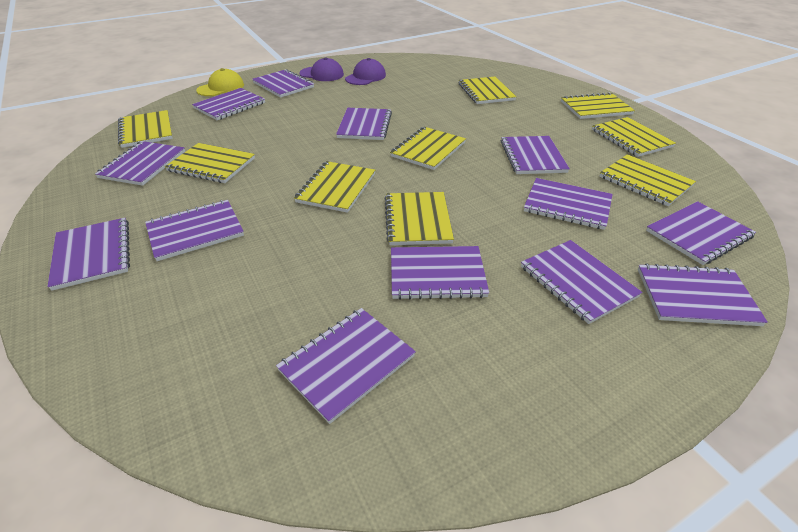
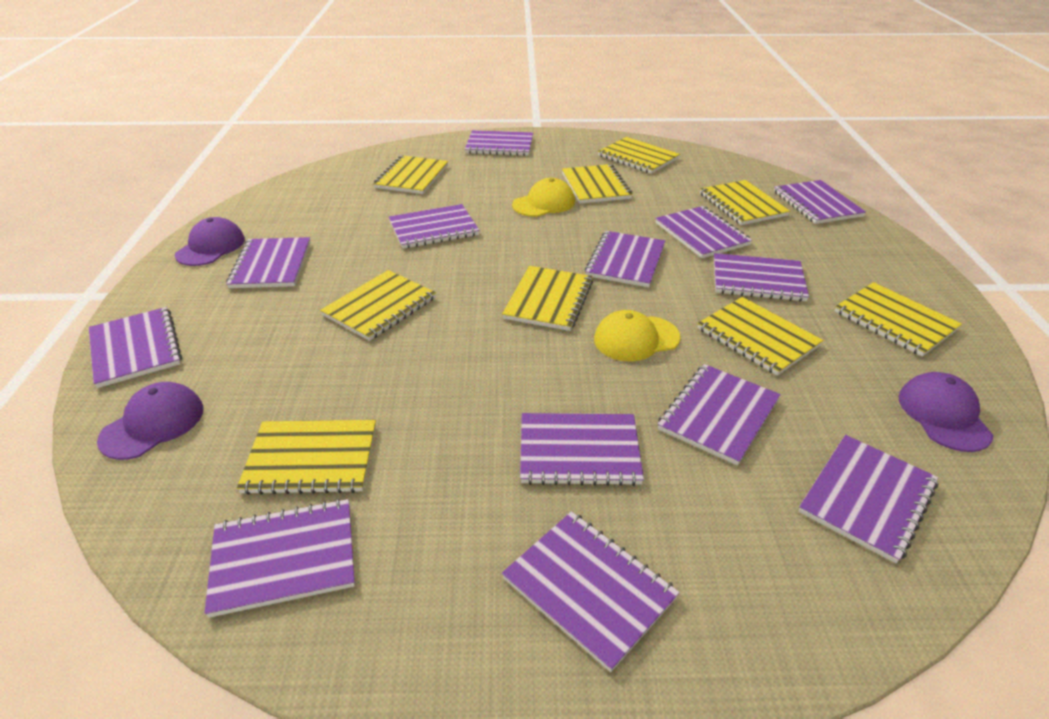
purple cap: 2 -> 3
yellow cap: 1 -> 2

